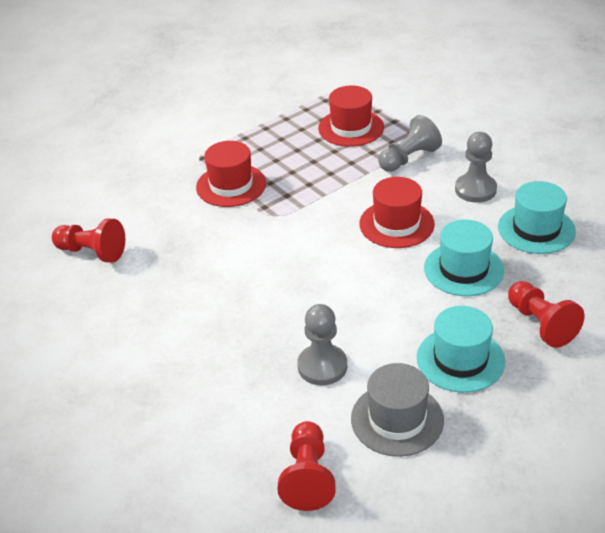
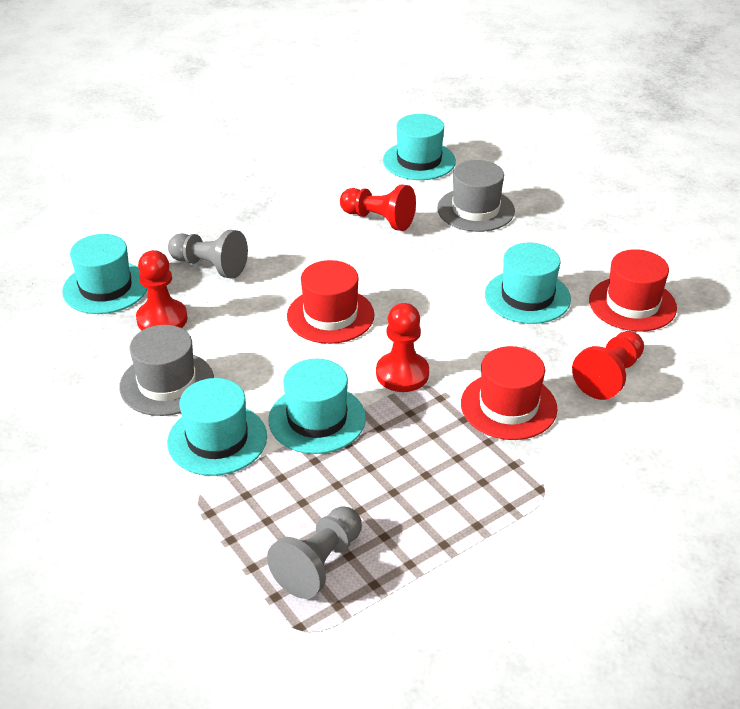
grey hat: 1 -> 2
grey pawn: 3 -> 2
red pawn: 3 -> 4
turquoise hat: 3 -> 5

